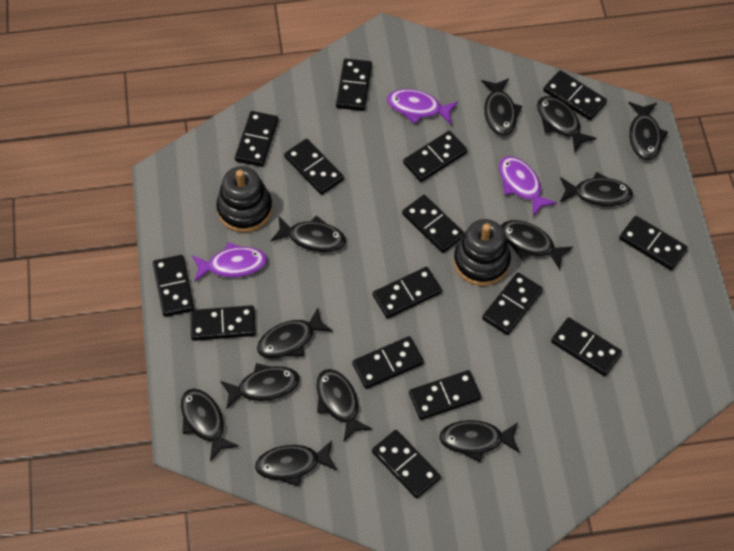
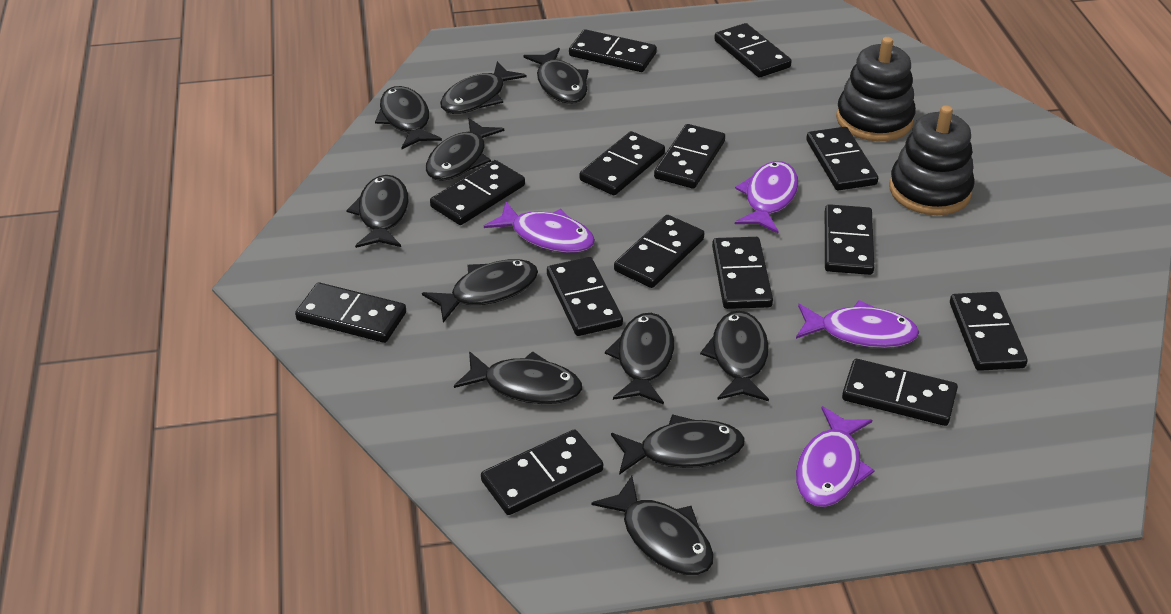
black domino: 15 -> 14
black fish: 12 -> 11
purple fish: 3 -> 4

